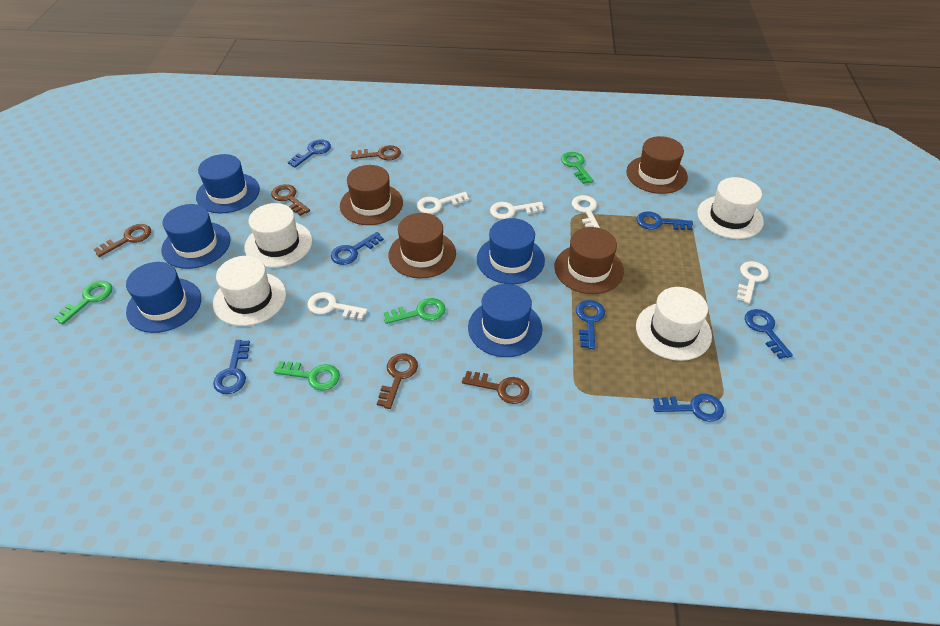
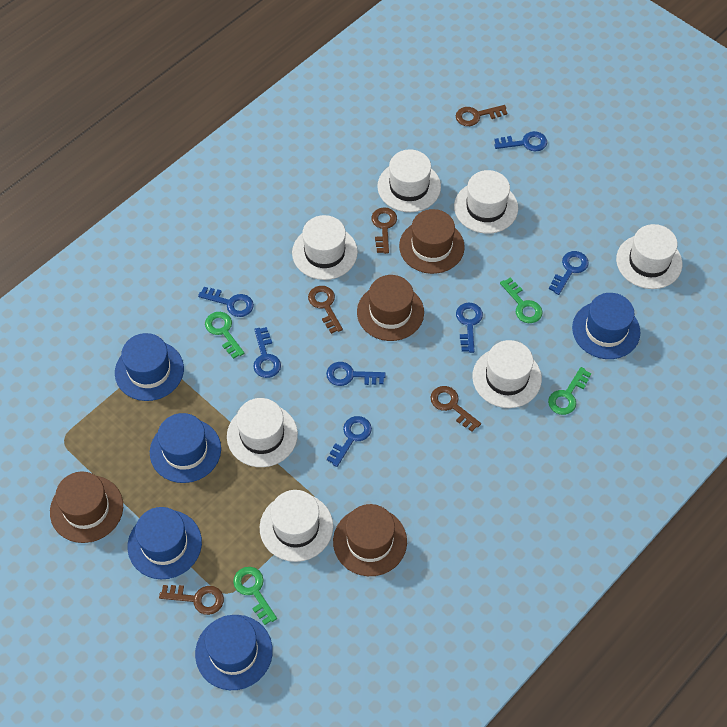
white hat: 4 -> 7
white key: 5 -> 0

